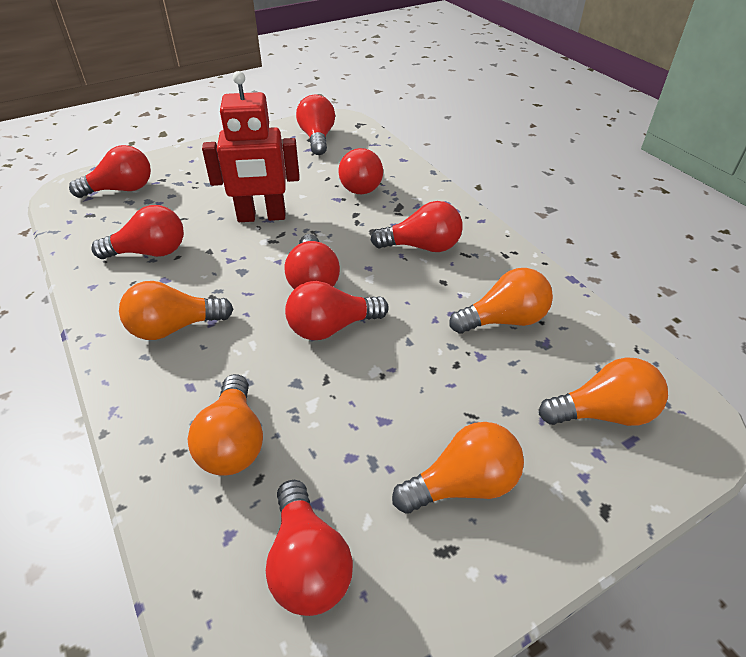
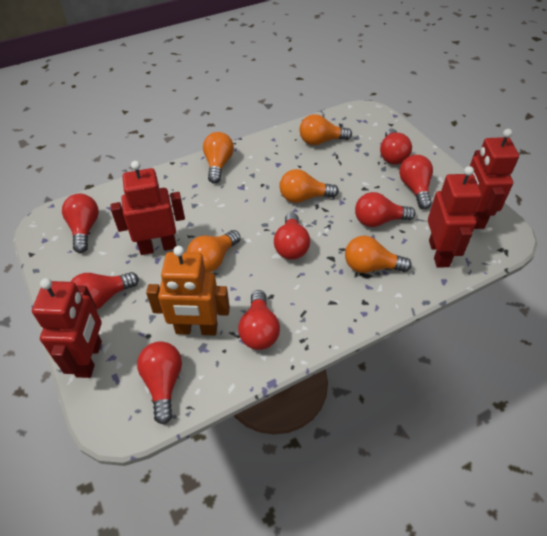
orange robot: 0 -> 1
red robot: 1 -> 4

